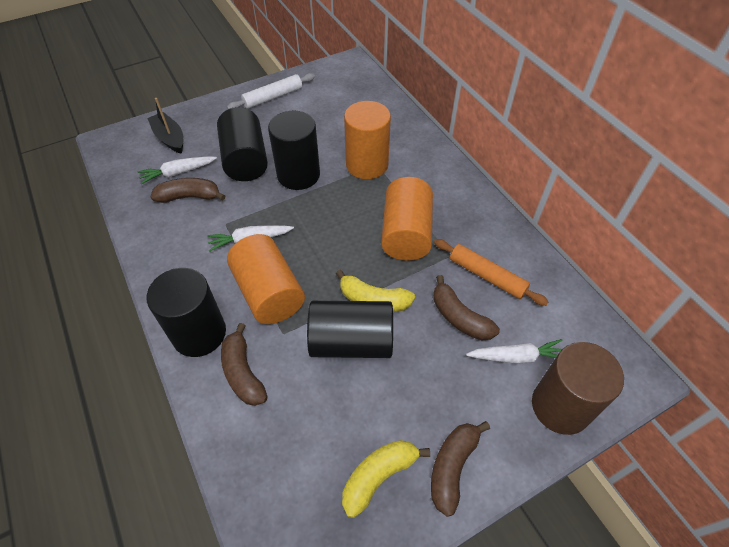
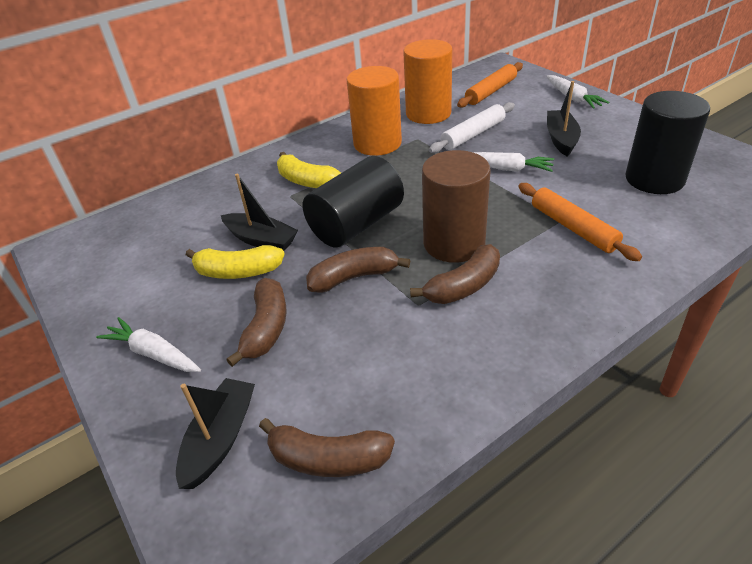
black boat: 1 -> 3
black cylinder: 4 -> 2
orange cylinder: 3 -> 2
orange rolling pin: 1 -> 2

